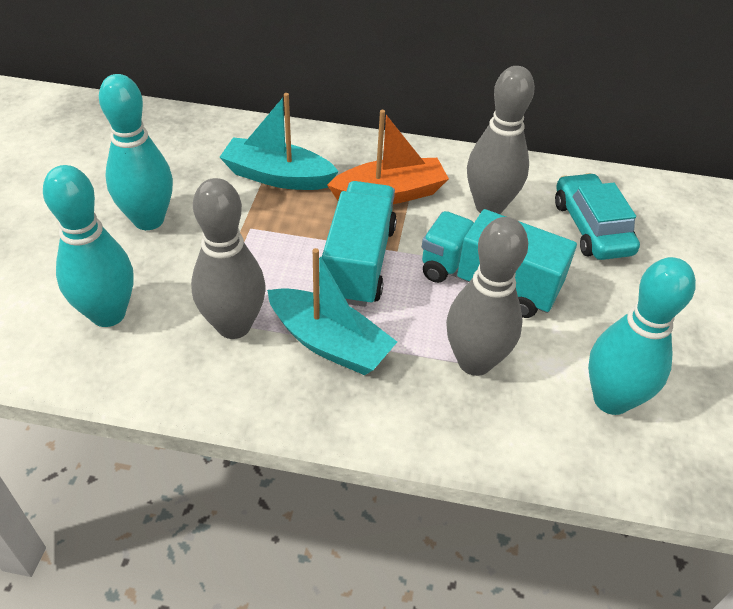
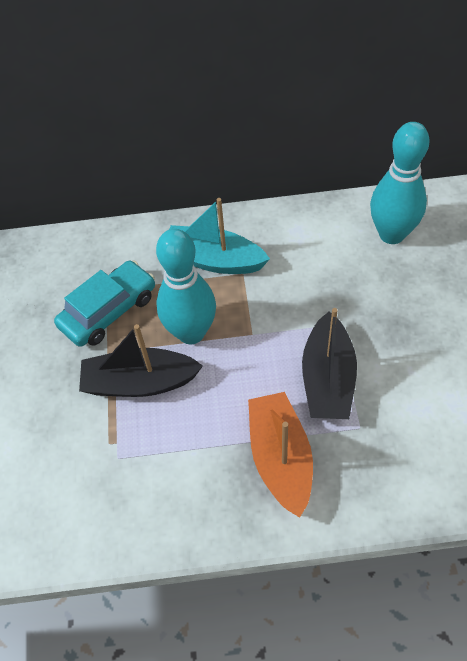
black boat: 0 -> 2
grey bowling pin: 3 -> 0
turquoise boat: 2 -> 1
turquoise bowling pin: 3 -> 2
turquoise truck: 2 -> 0

